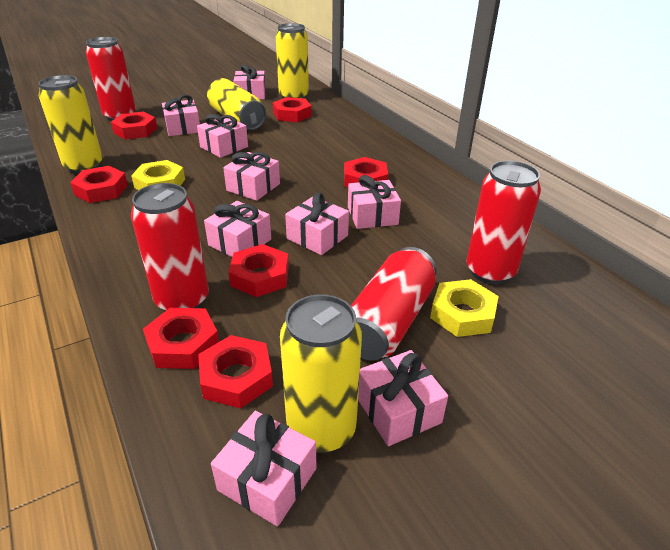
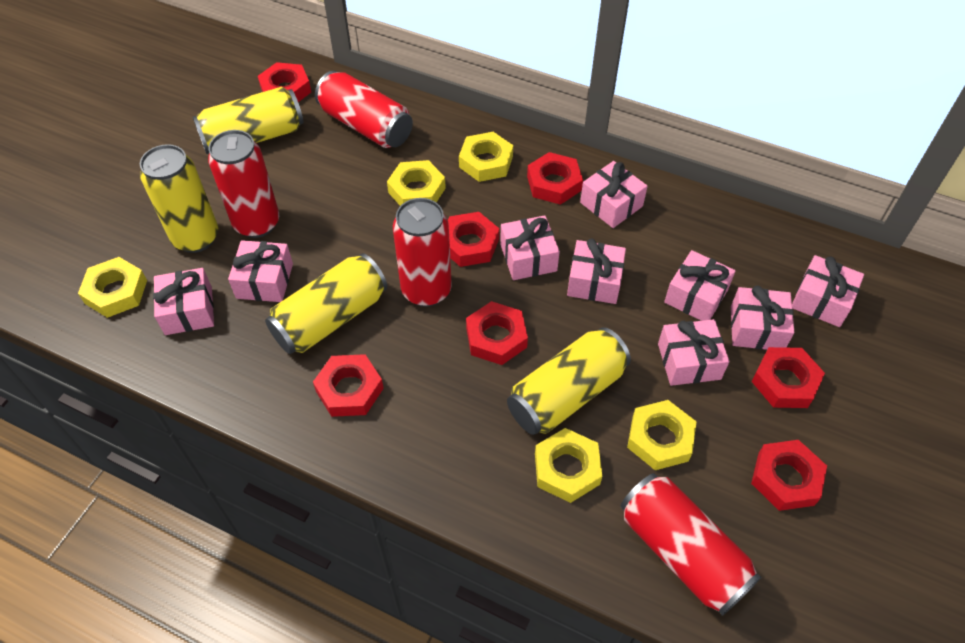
yellow nut: 2 -> 5

